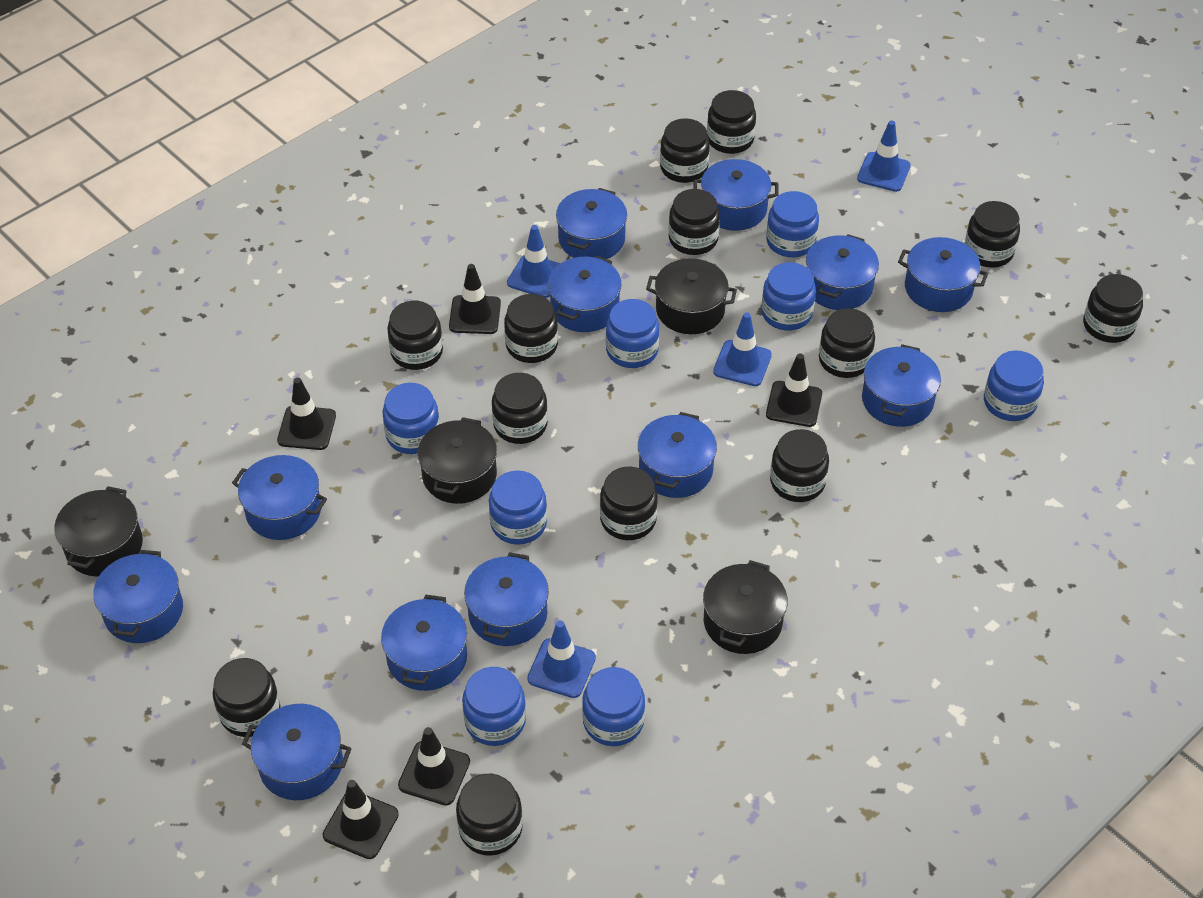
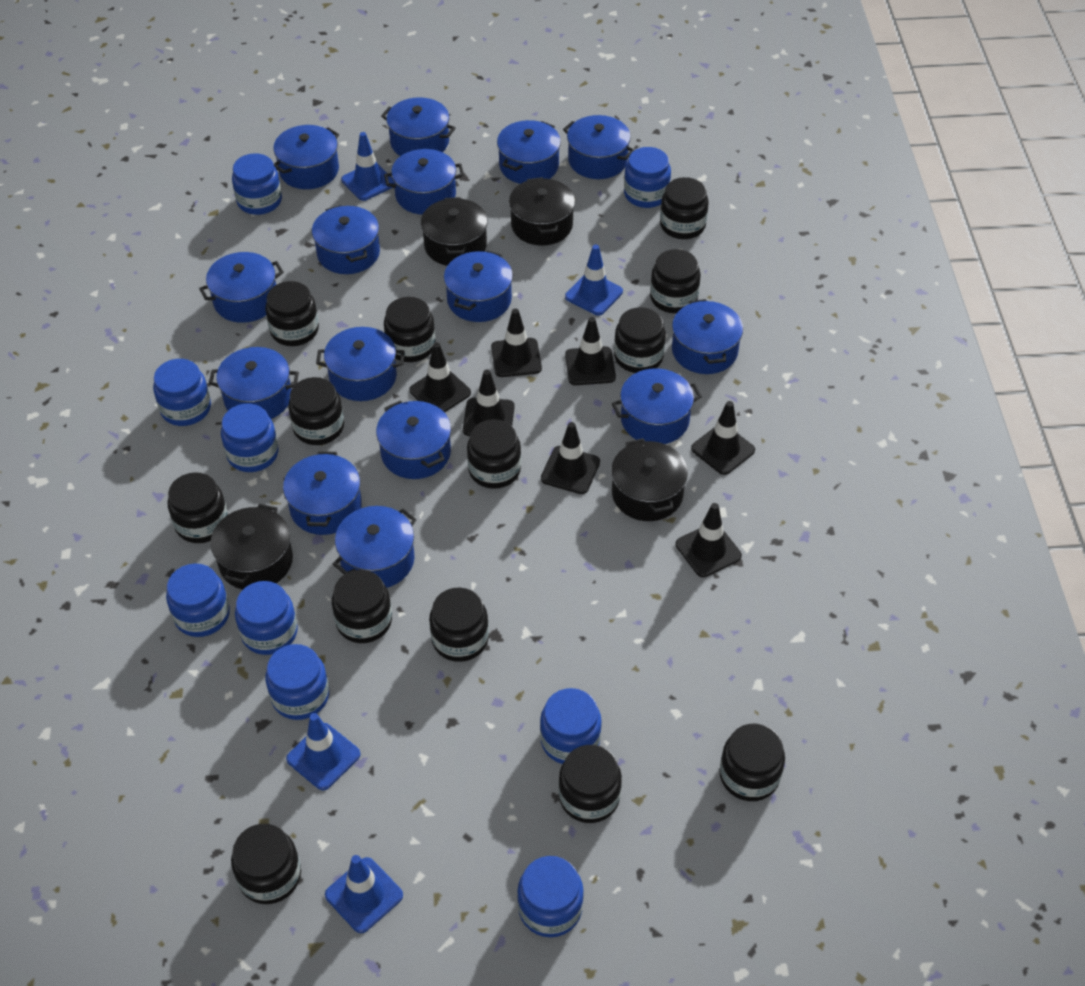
black traffic cone: 5 -> 7
blue jar: 8 -> 9
blue pot: 12 -> 15

